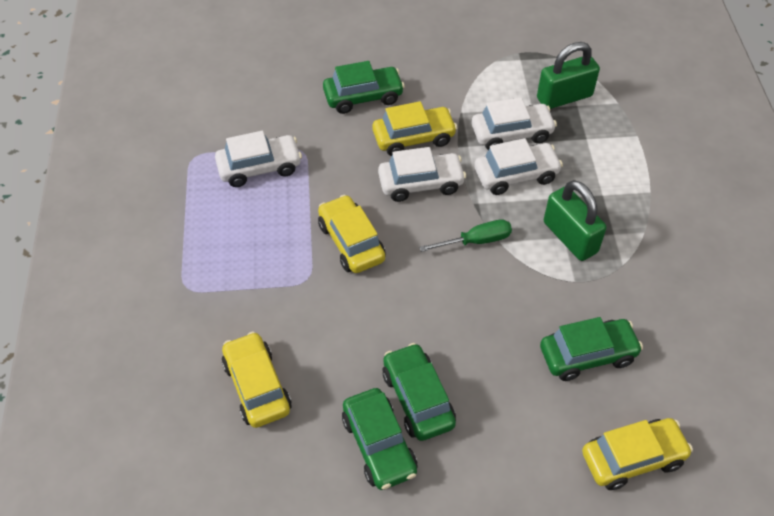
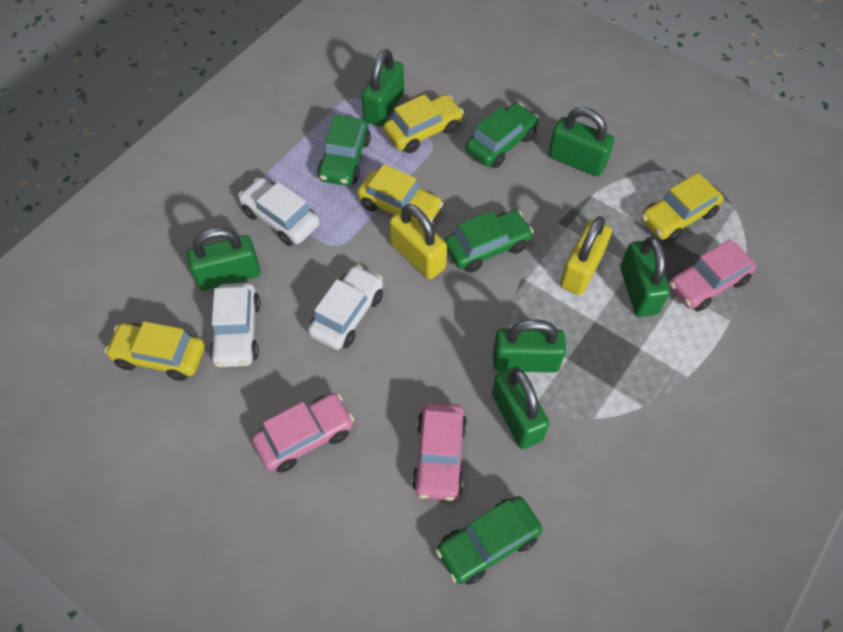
green padlock: 2 -> 6
green screwdriver: 1 -> 0
pink car: 0 -> 3
white car: 4 -> 3
yellow padlock: 0 -> 2

